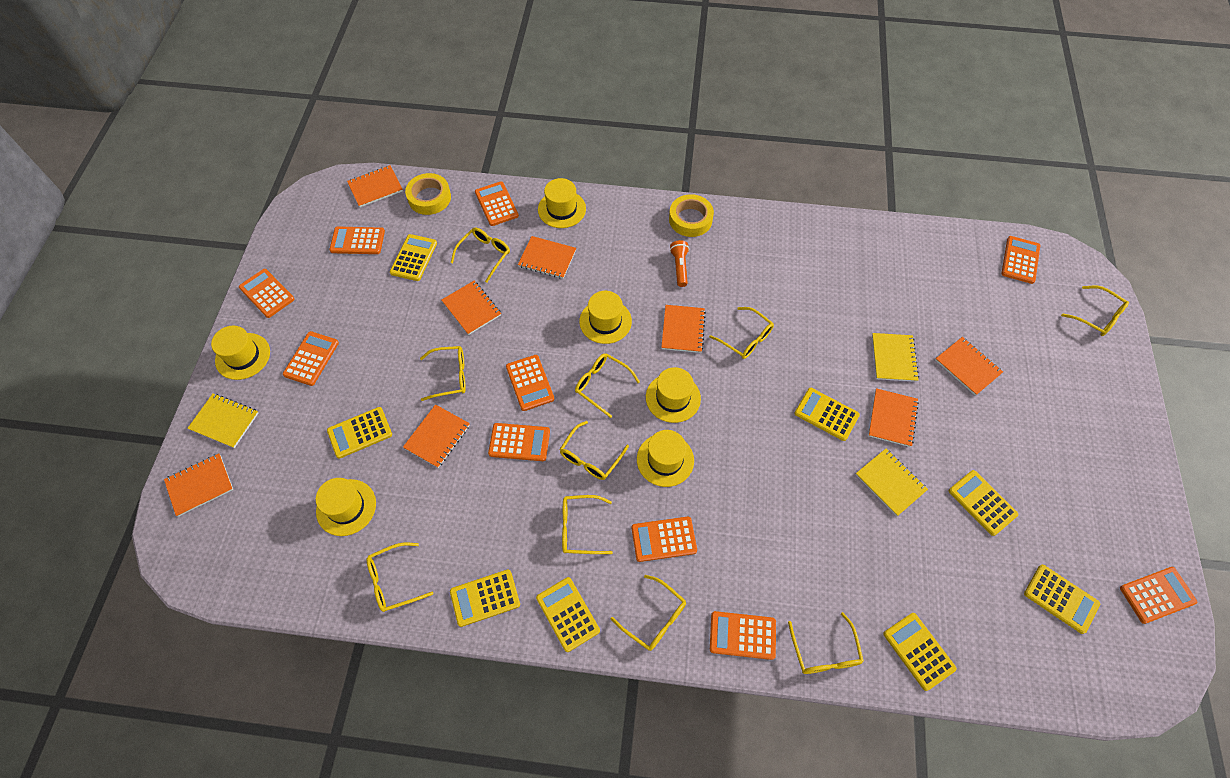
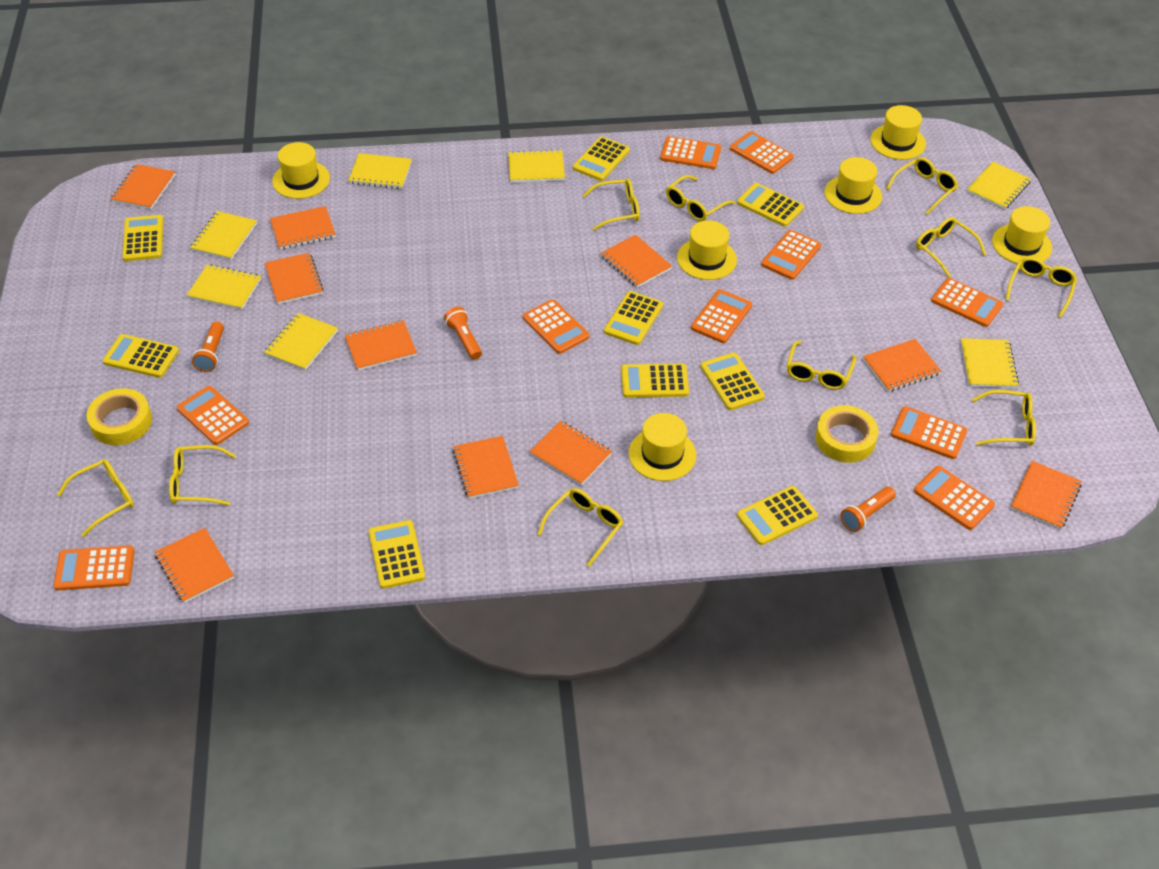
orange flashlight: 1 -> 3
orange notebook: 8 -> 10
yellow calculator: 8 -> 9
yellow notebook: 3 -> 7

